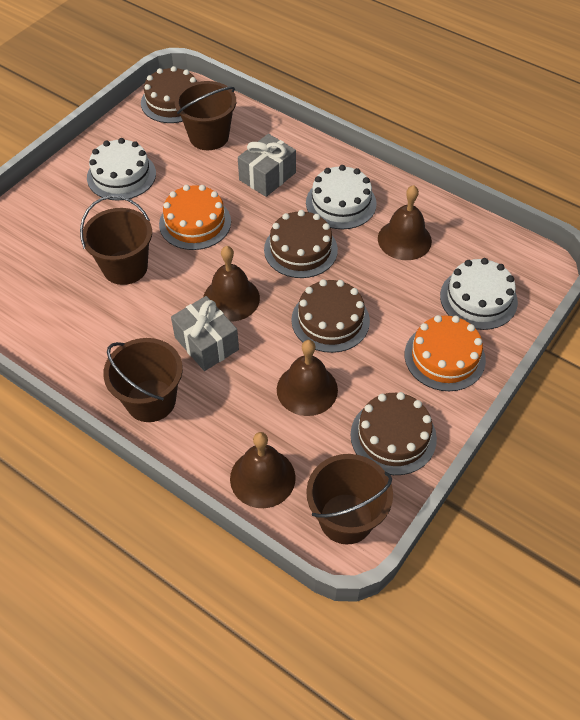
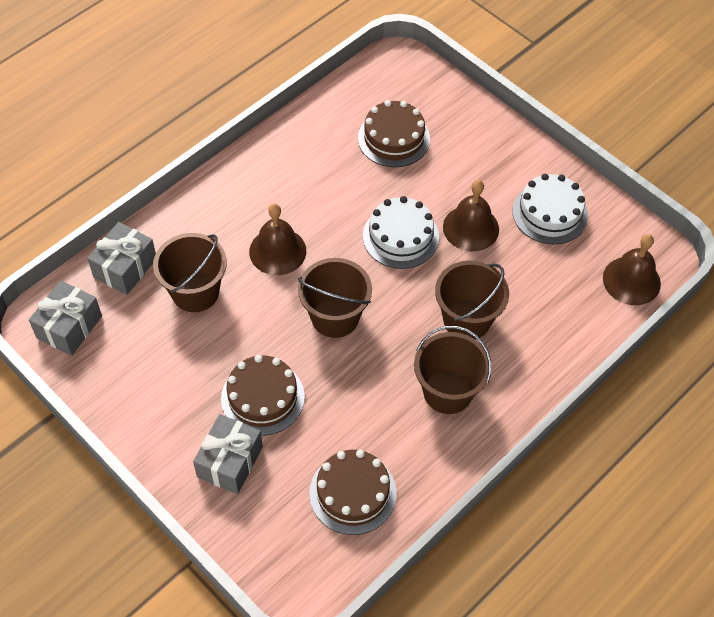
brown bell: 4 -> 3
brown cake: 4 -> 3
grey gift: 2 -> 3
orange cake: 2 -> 0
white cake: 3 -> 2

